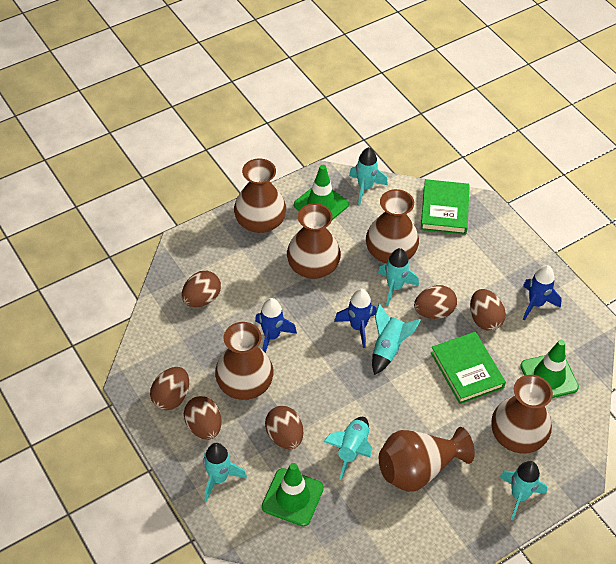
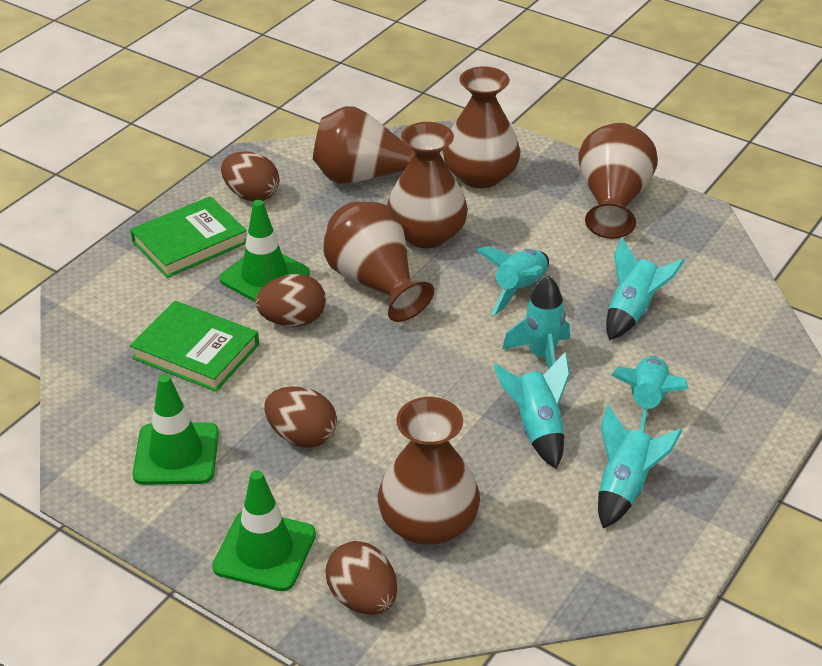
blue rocket: 3 -> 0
brown egg: 6 -> 4

